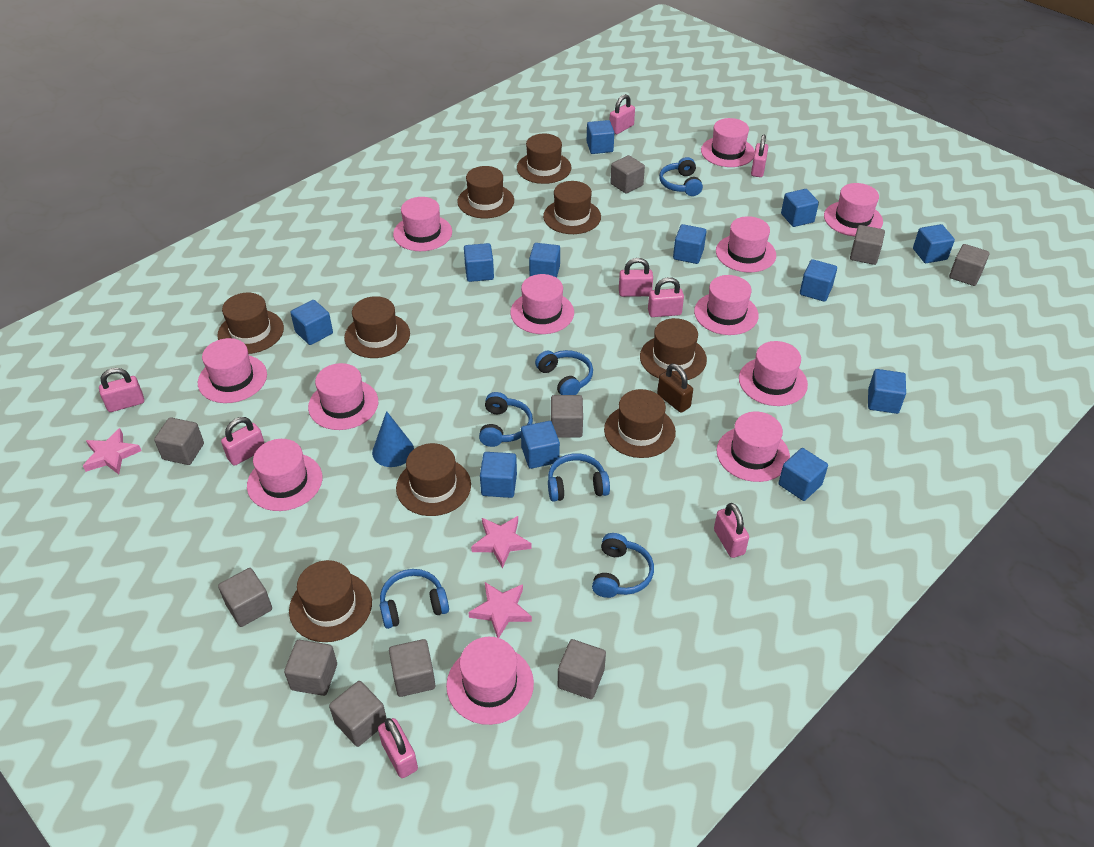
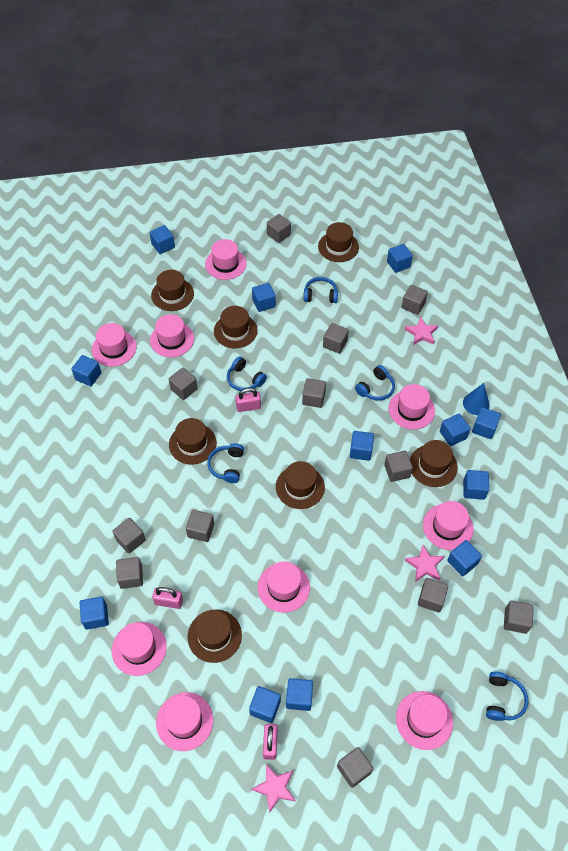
blue headphones: 6 -> 5
brown hat: 9 -> 7
brown padlock: 1 -> 0
grey cube: 10 -> 12
pink hat: 12 -> 9
pink padlock: 8 -> 3

